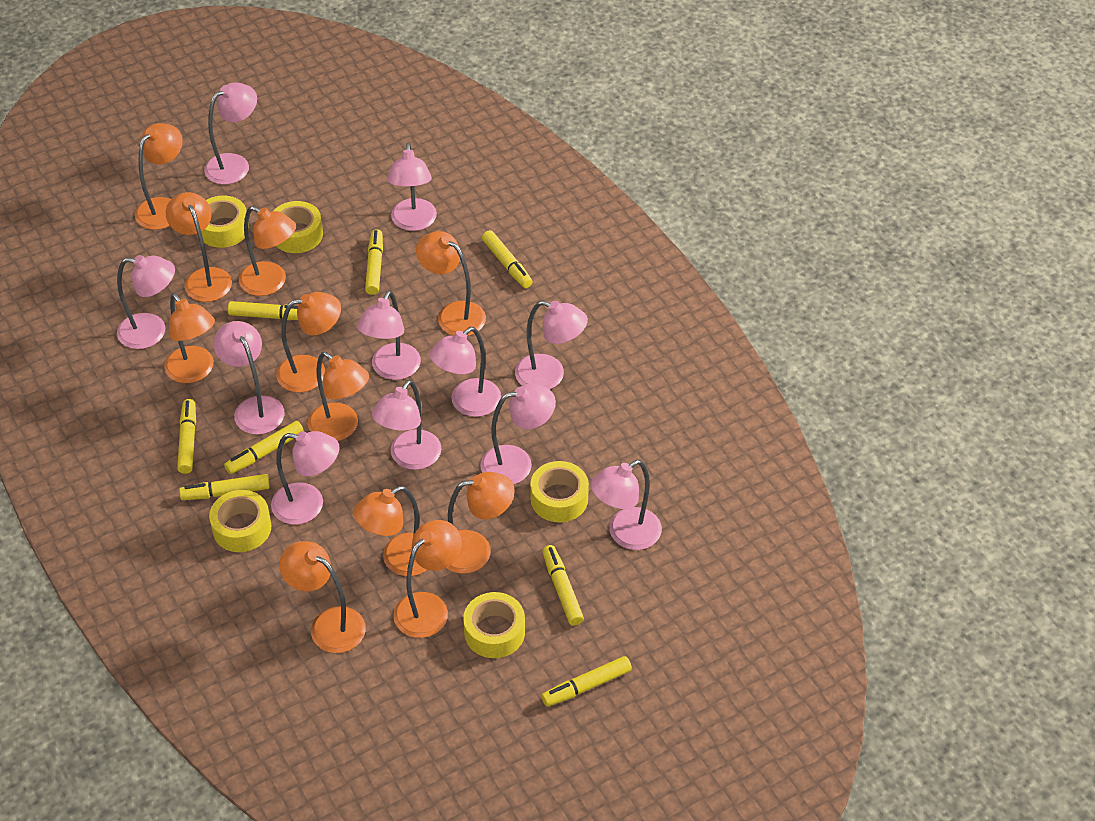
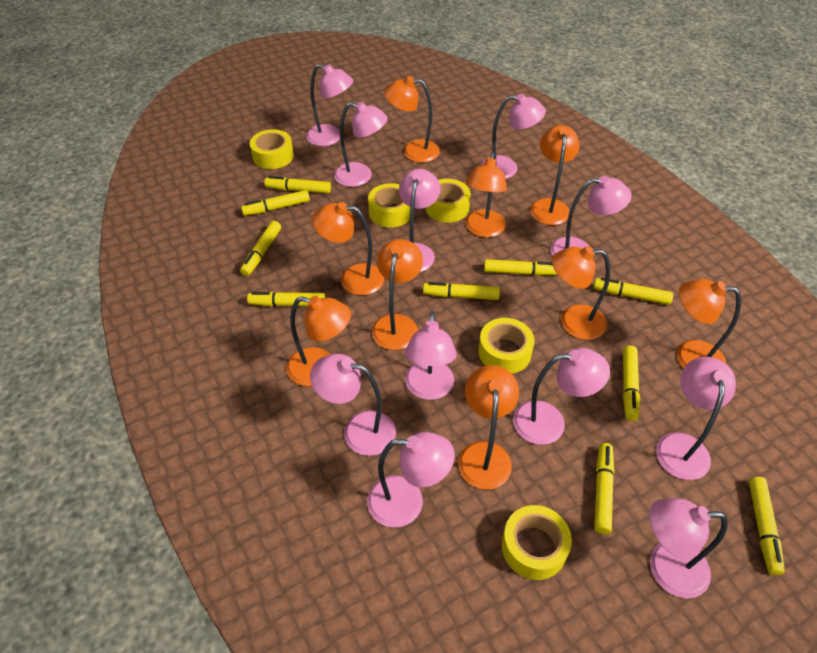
orange lamp: 11 -> 9
yellow marker: 8 -> 10

